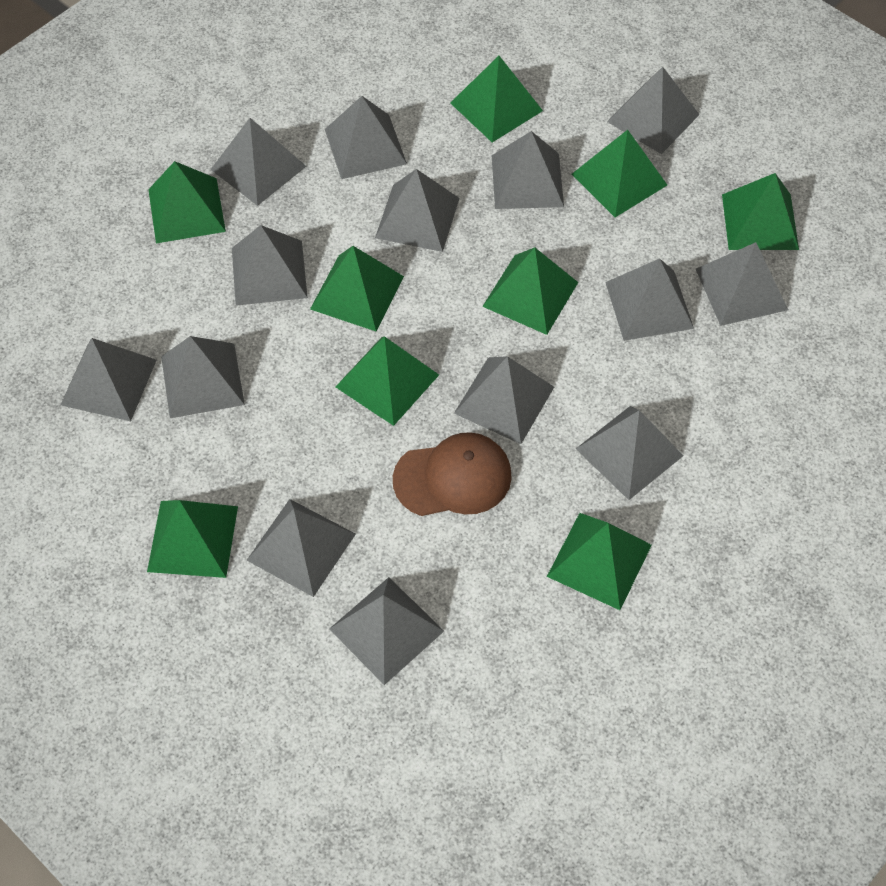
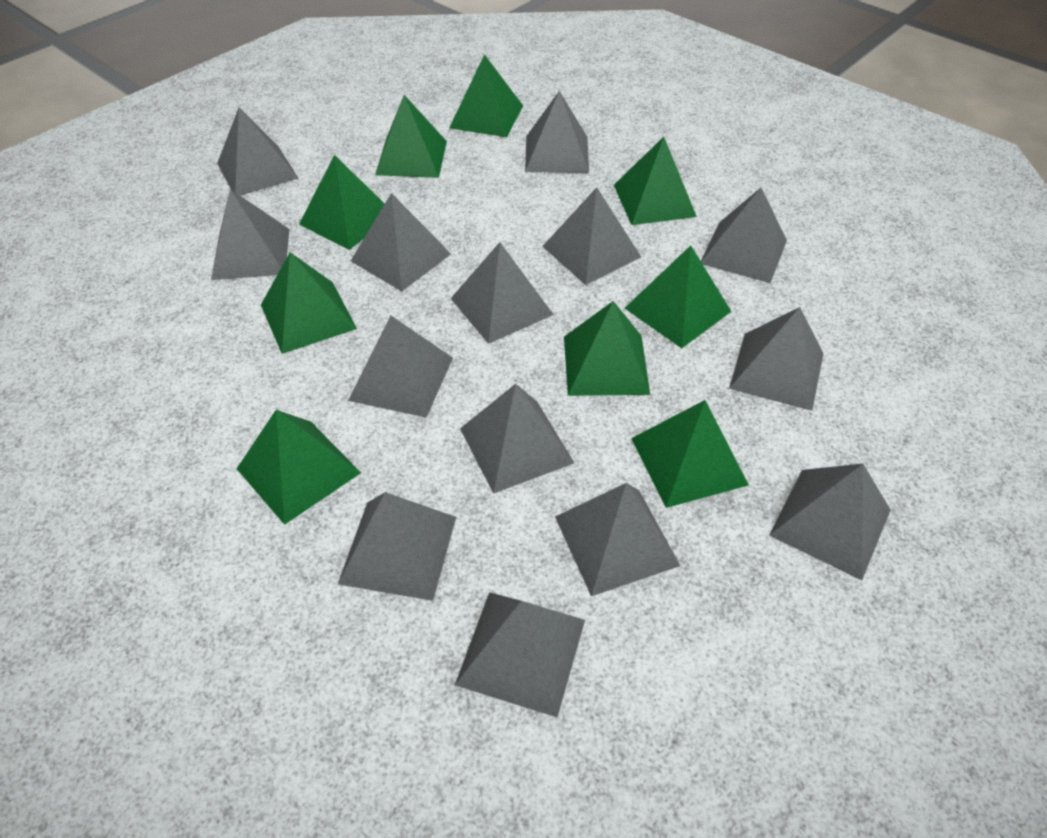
brown cap: 1 -> 0

